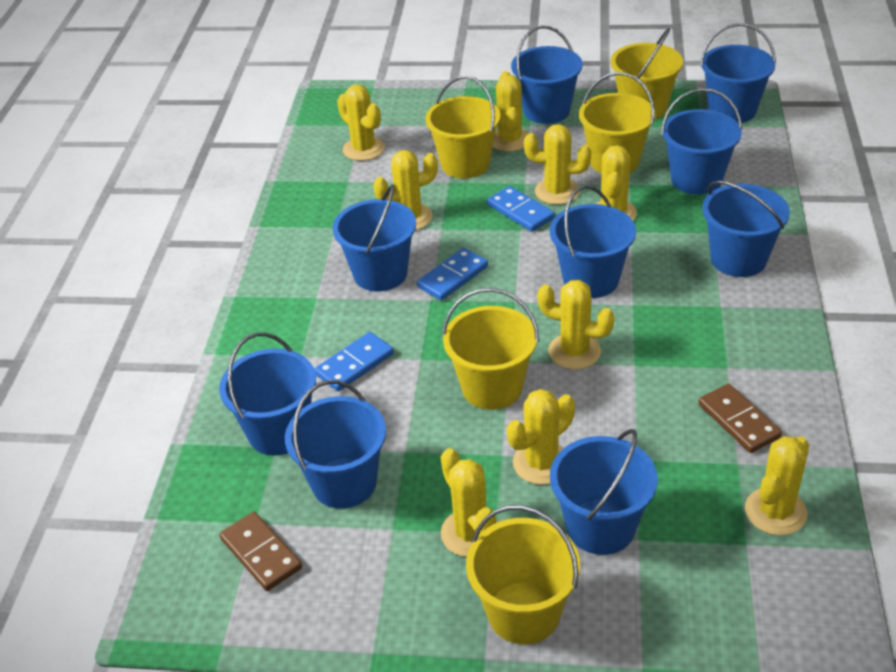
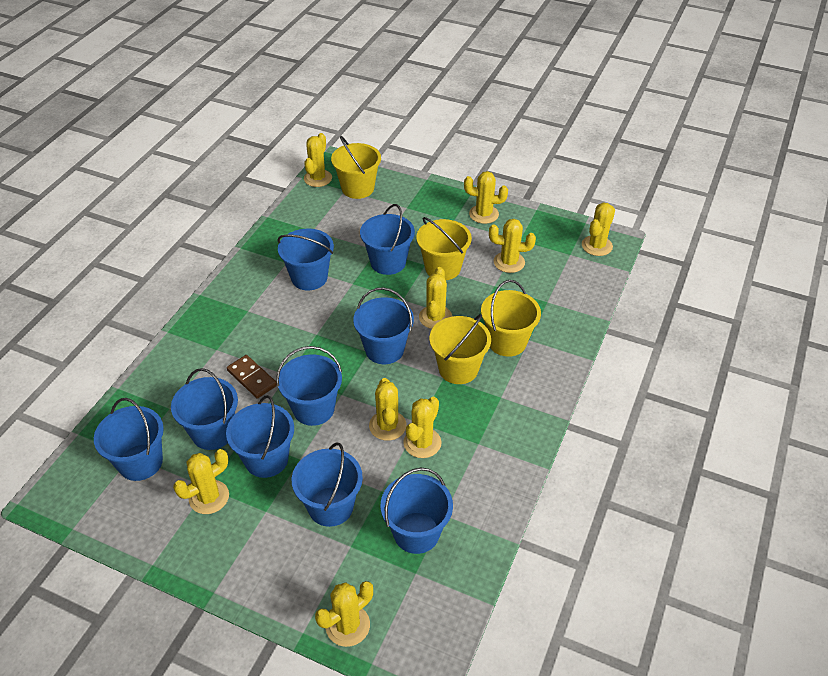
blue domino: 3 -> 0
brown domino: 2 -> 1
yellow bucket: 5 -> 4

